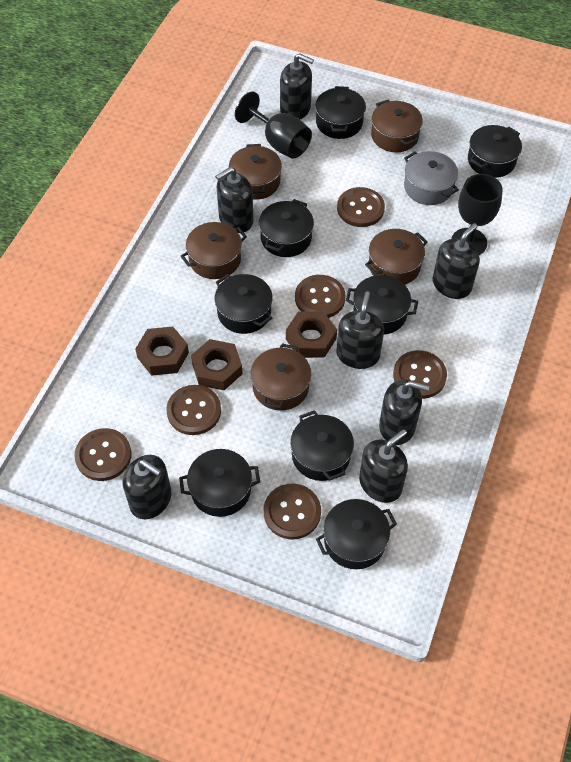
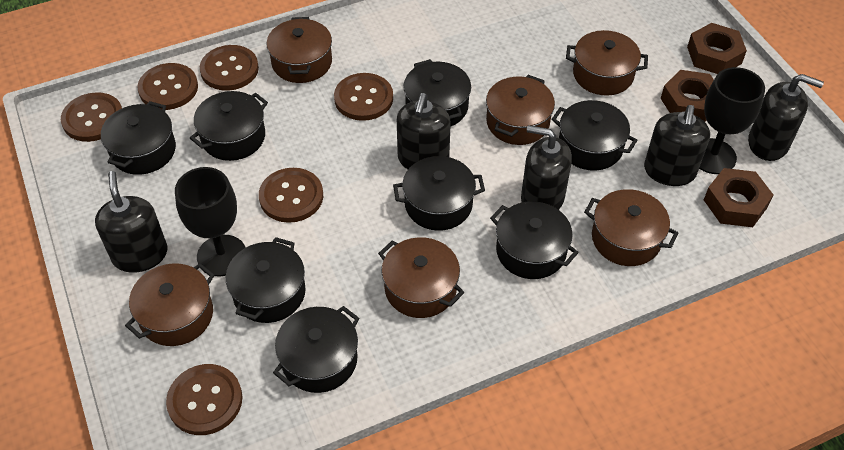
black soap dispenser: 7 -> 5
brown pot: 5 -> 6
grey pot: 1 -> 0

